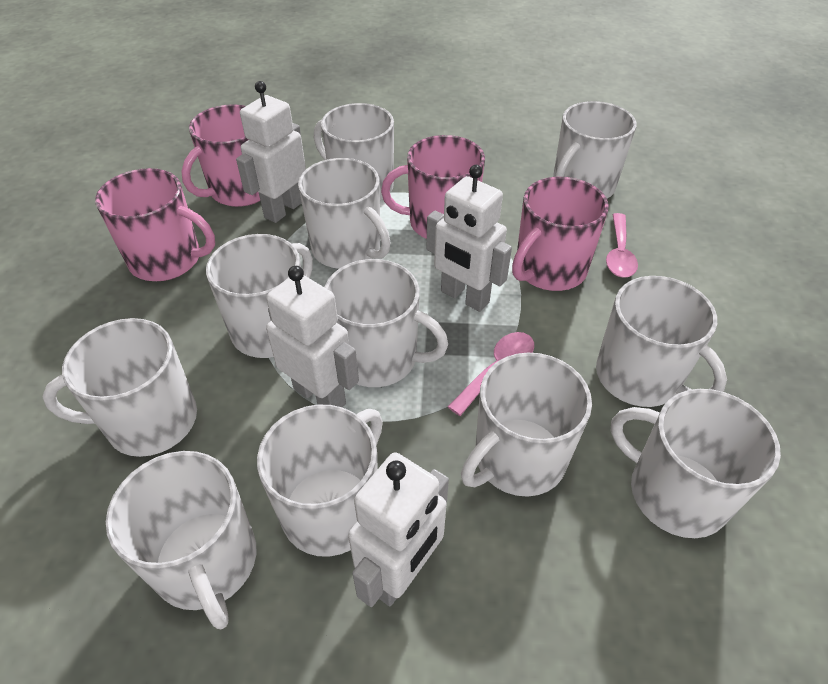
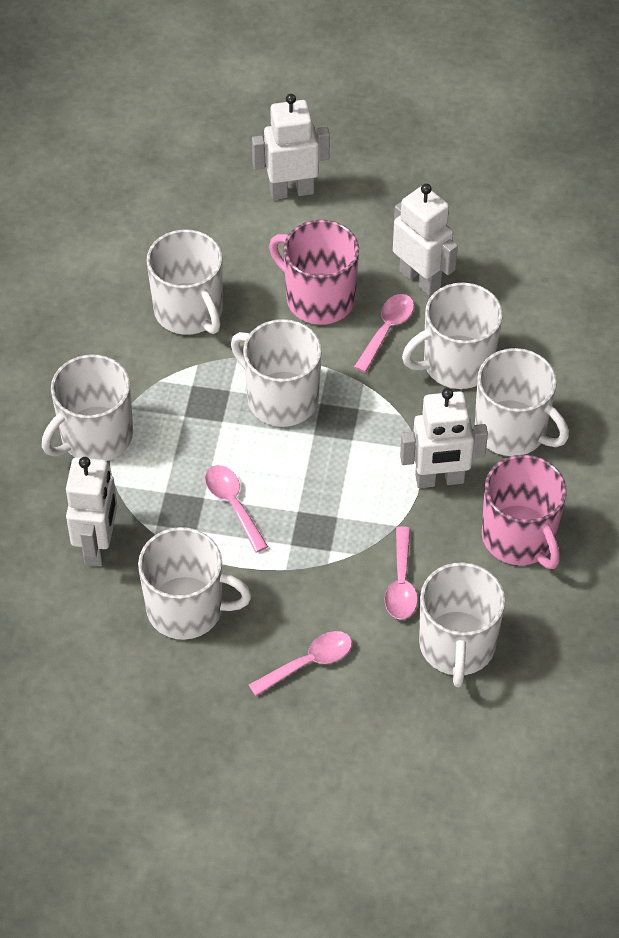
pink mug: 4 -> 2
pink spoon: 2 -> 4
white mug: 11 -> 7

